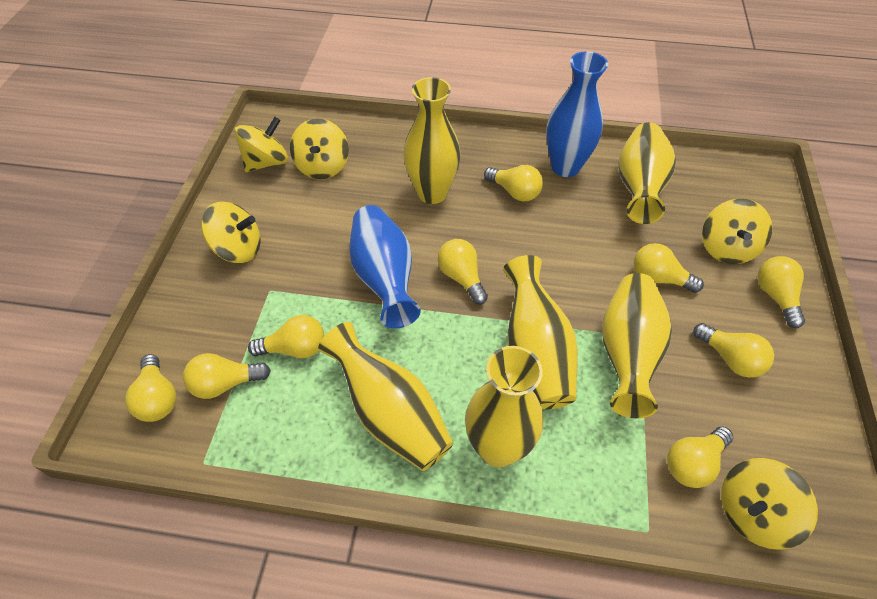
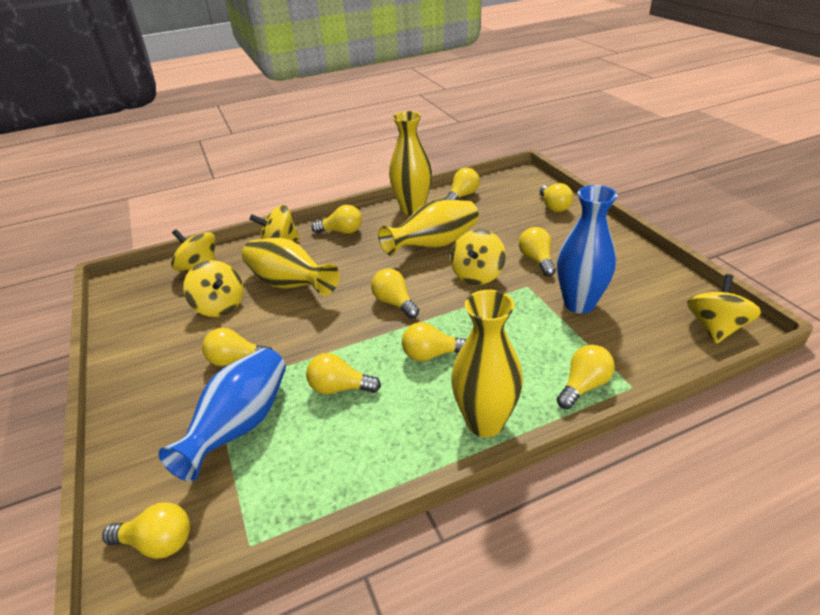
yellow light bulb: 9 -> 10
yellow vase: 6 -> 4

